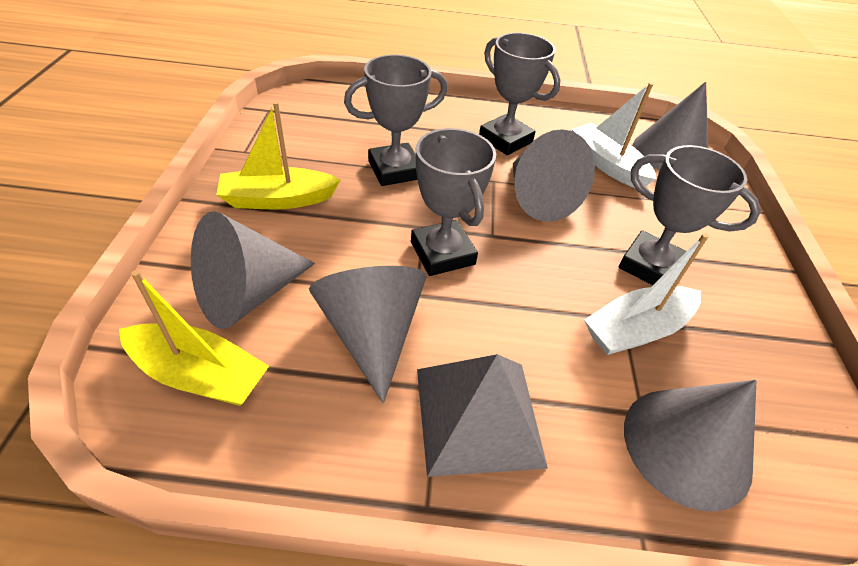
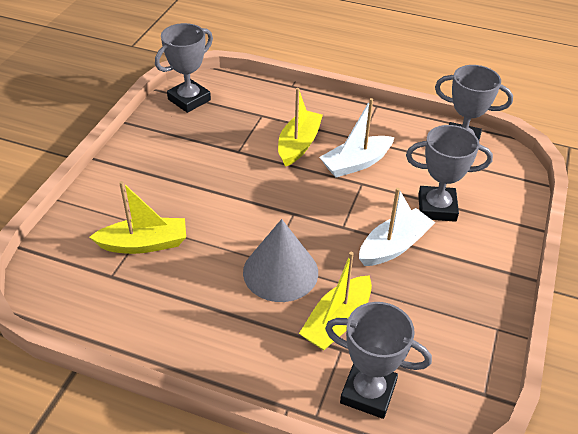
grey cone: 5 -> 1
grey pyramid: 1 -> 0
yellow boat: 2 -> 3

